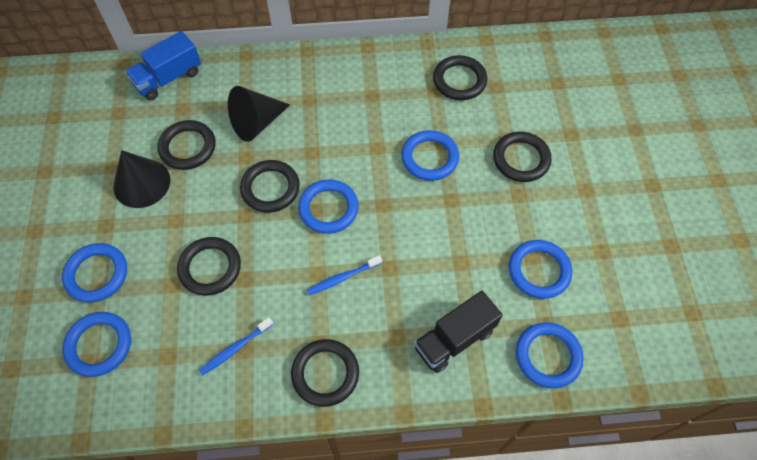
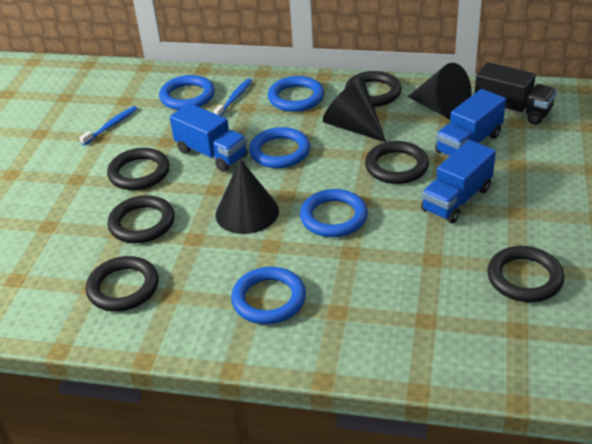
black cone: 2 -> 3
blue ring: 6 -> 5
blue truck: 1 -> 3

